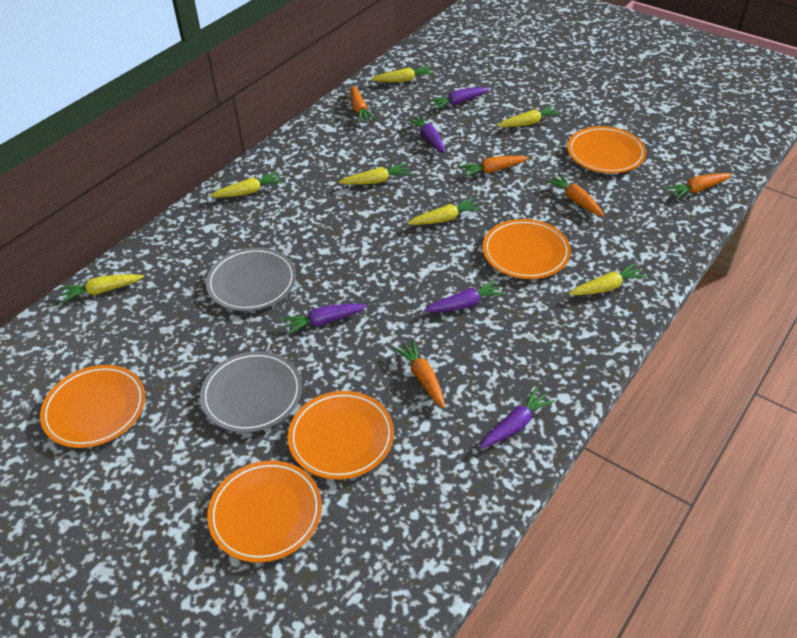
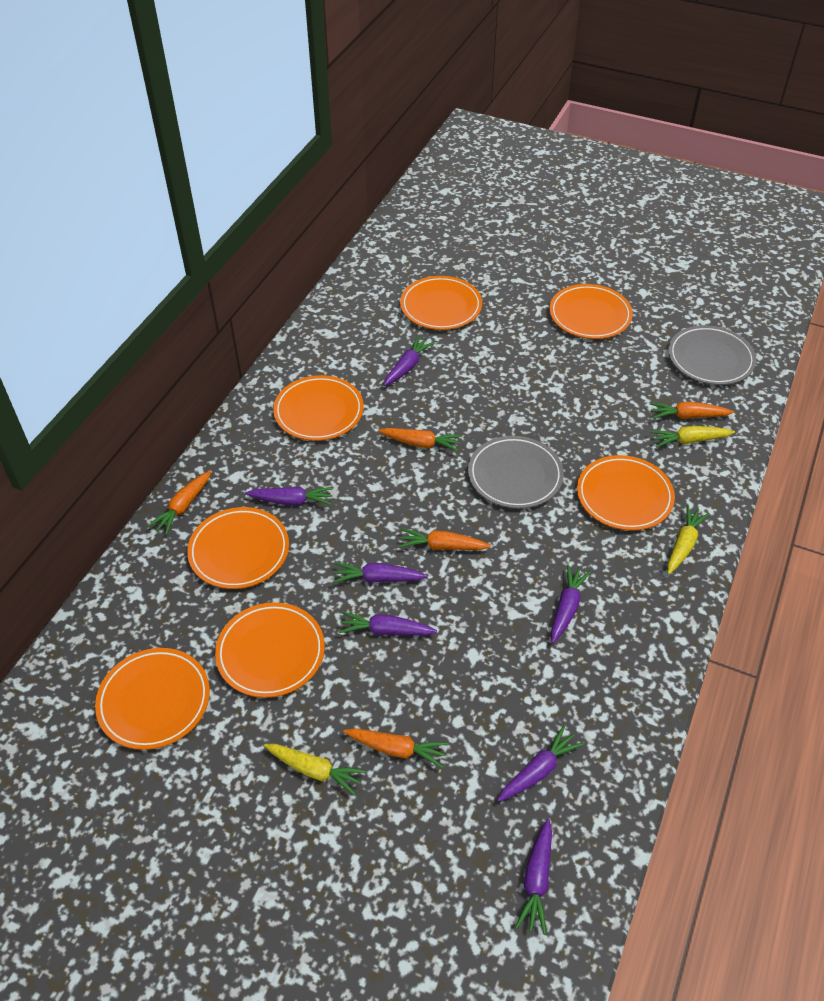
orange plate: 5 -> 7
purple carrot: 5 -> 7
yellow carrot: 7 -> 3

